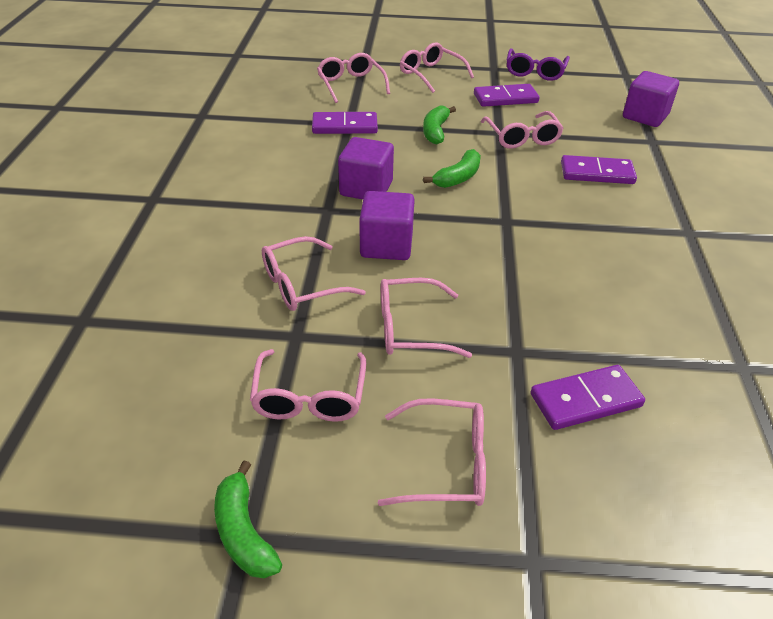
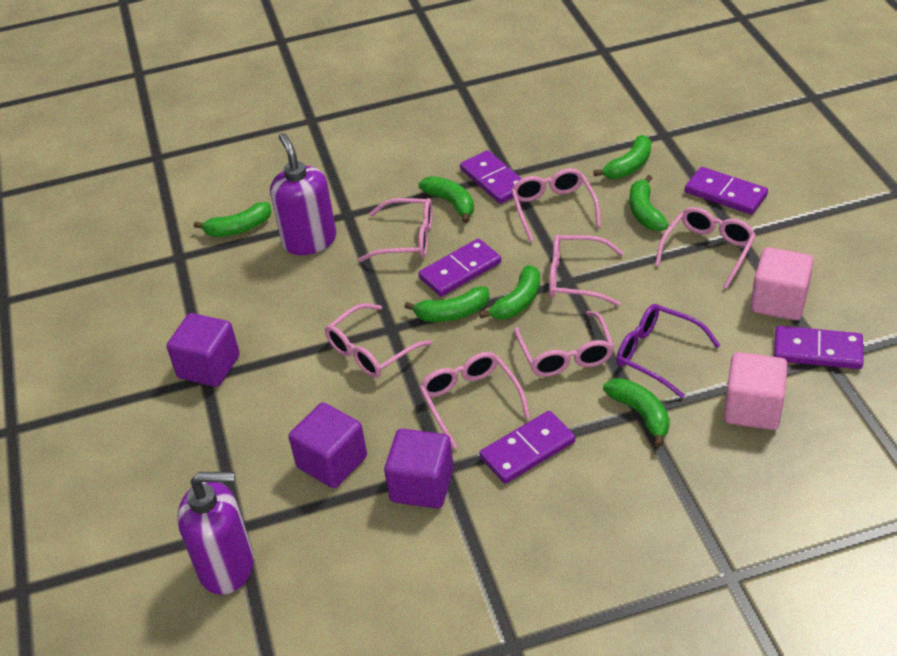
green banana: 3 -> 7
pink cube: 0 -> 2
purple domino: 4 -> 5
purple soap dispenser: 0 -> 2

